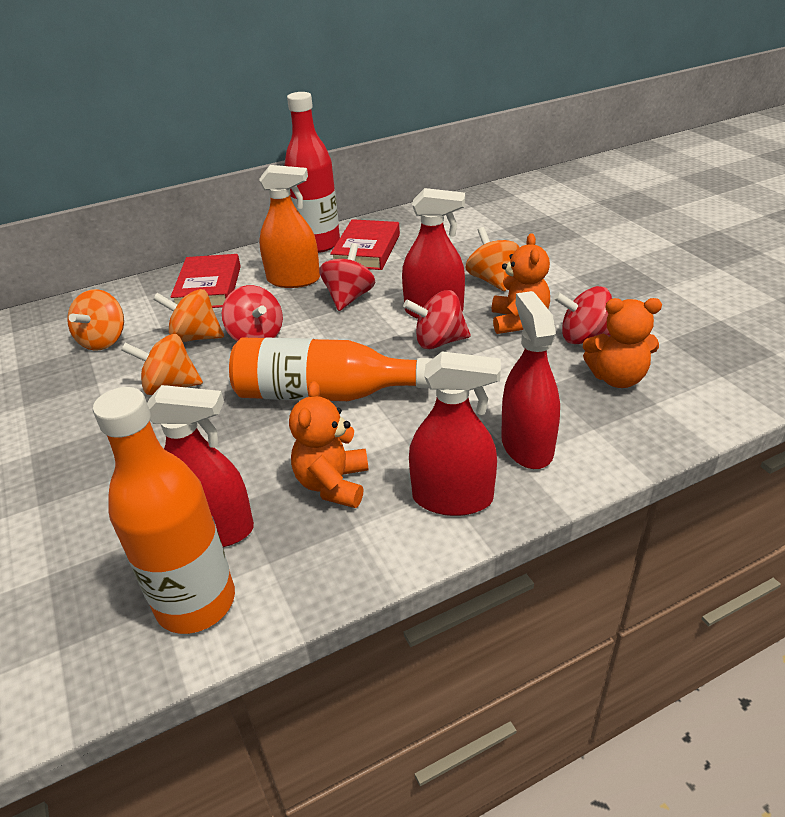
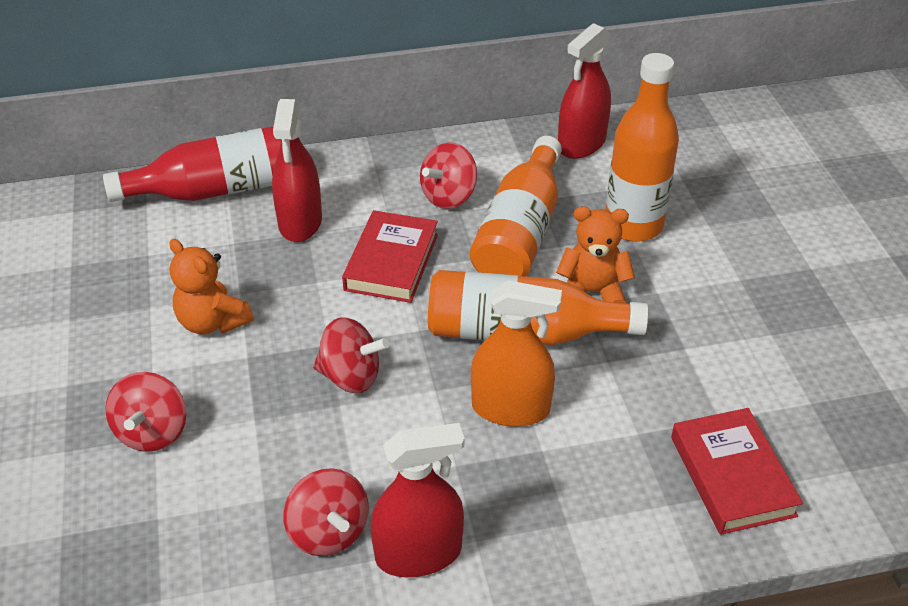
orange bottle: 2 -> 3
orange spinning top: 4 -> 0
orange teddy bear: 3 -> 2
red spray bottle: 4 -> 3

